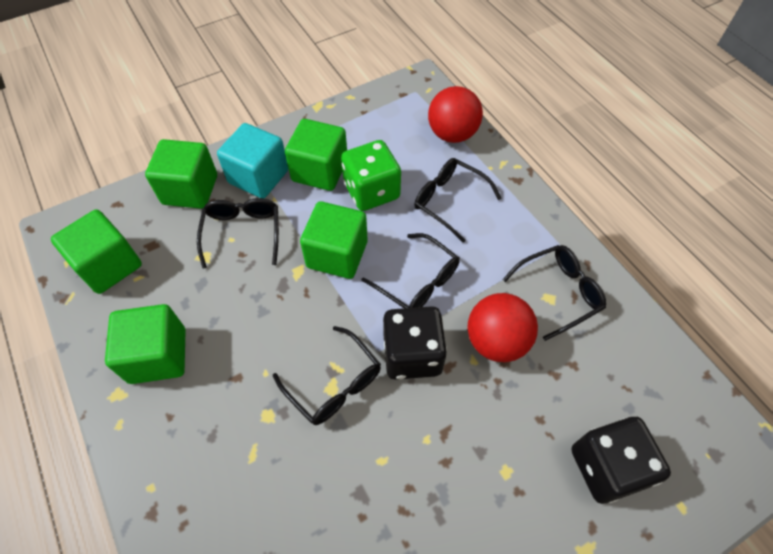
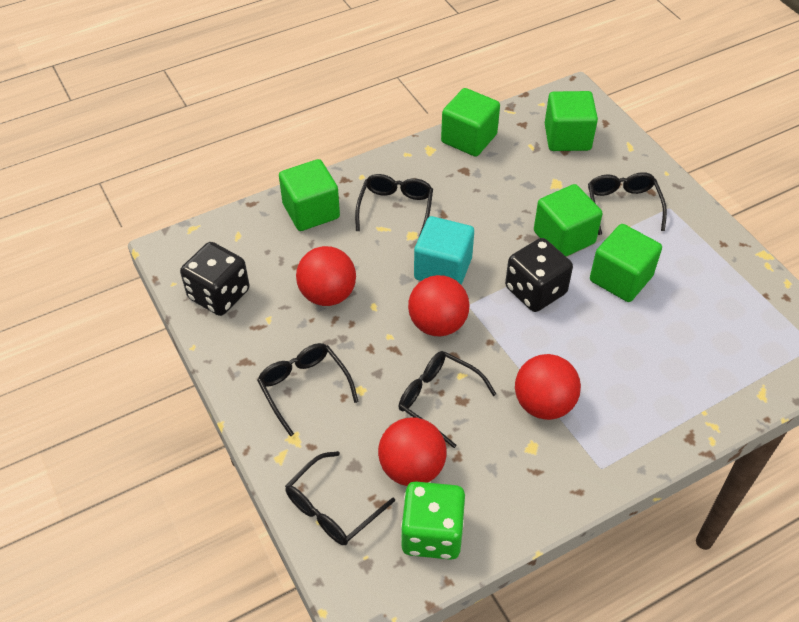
red ball: 2 -> 4

